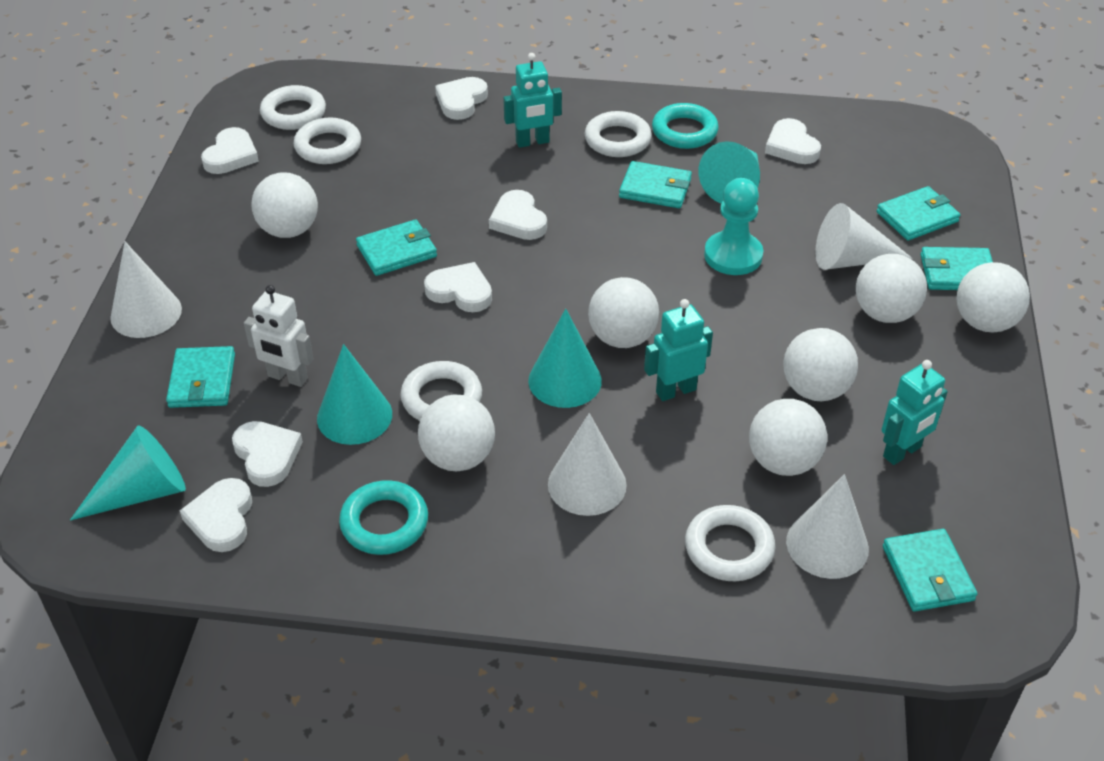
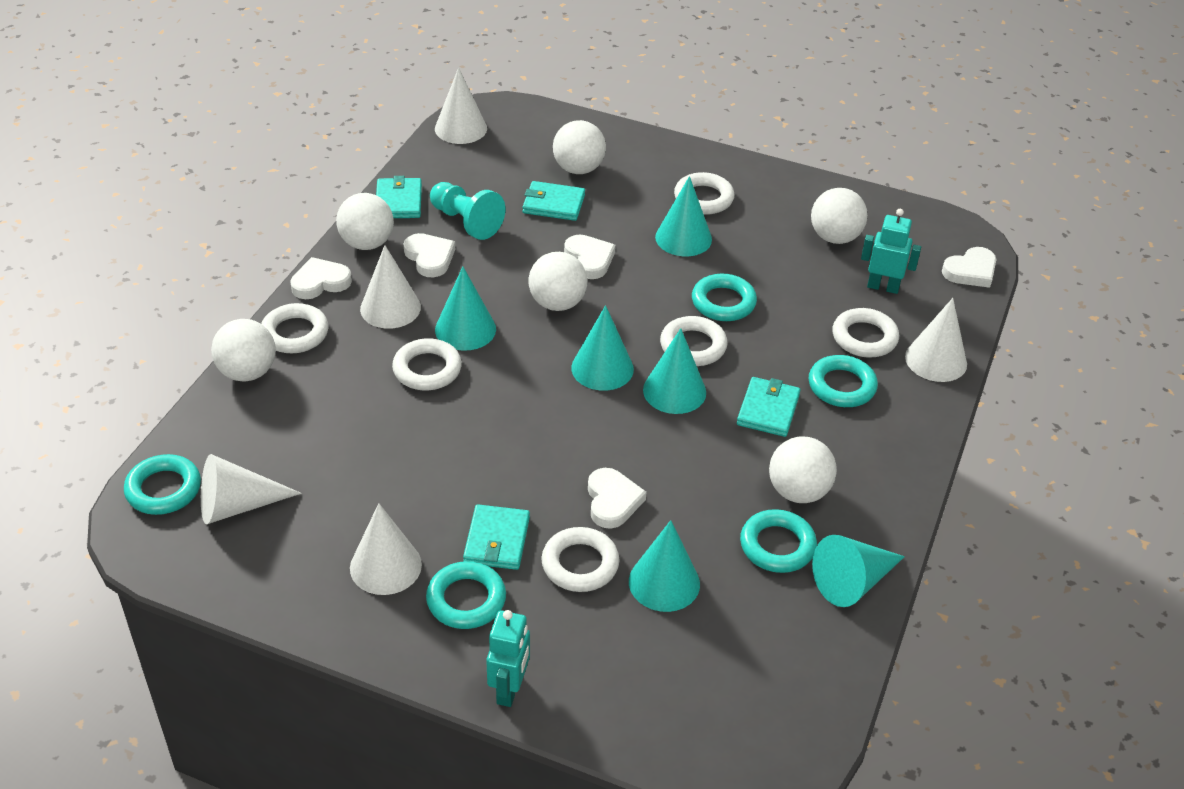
turquoise cone: 4 -> 6
turquoise ring: 2 -> 5
turquoise robot: 3 -> 2
turquoise wallet: 6 -> 4
white ball: 7 -> 6
white cone: 4 -> 5
white heart: 7 -> 5
white ring: 5 -> 6
white robot: 1 -> 0

